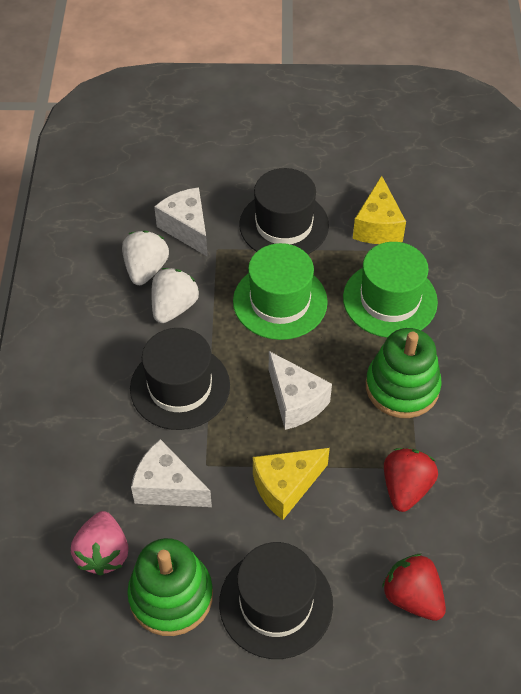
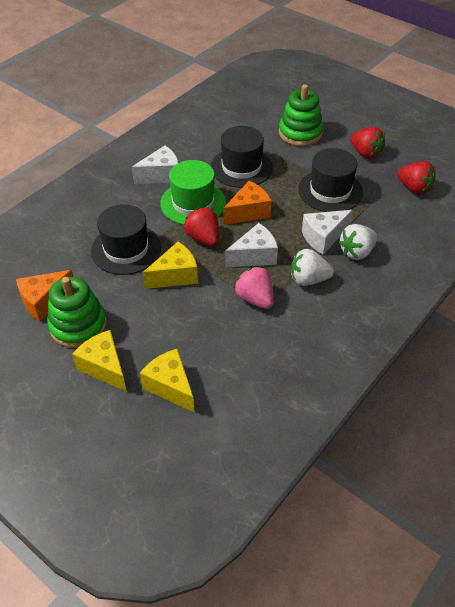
green hat: 2 -> 1
orange cheese: 0 -> 2
red strawberry: 2 -> 3
yellow cheese: 2 -> 3

